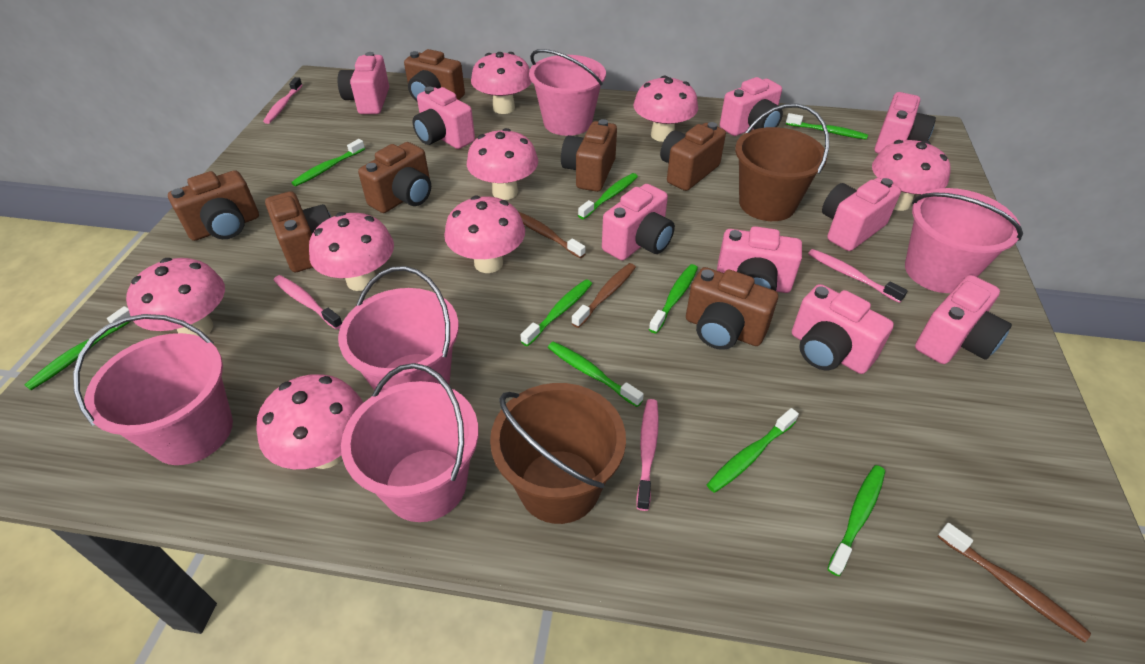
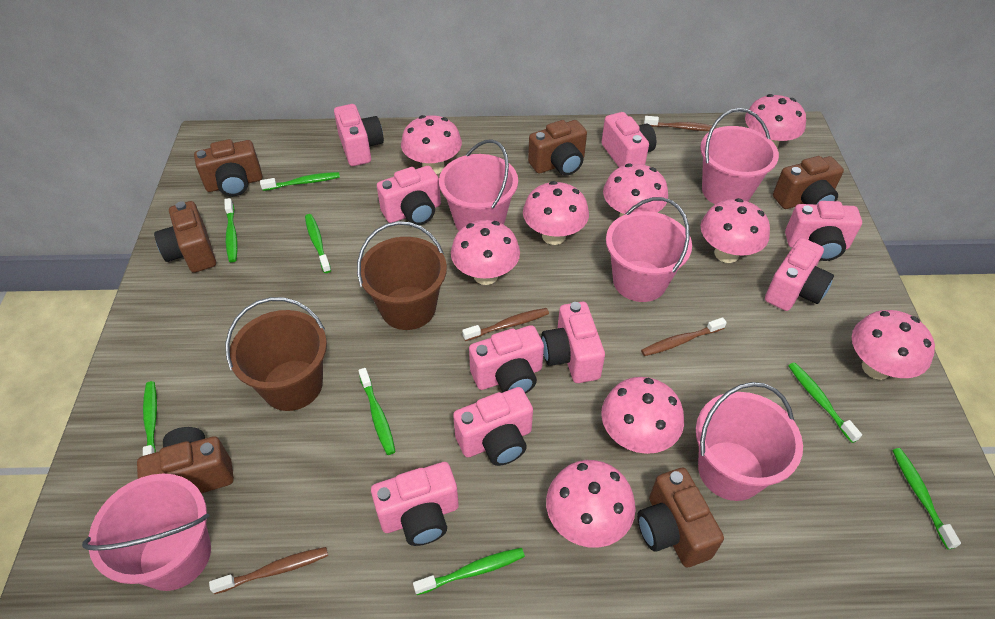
brown camera: 7 -> 6
brown toothbrush: 3 -> 4
green toothbrush: 9 -> 8
pink mushroom: 8 -> 9
pink toothbrush: 4 -> 0

